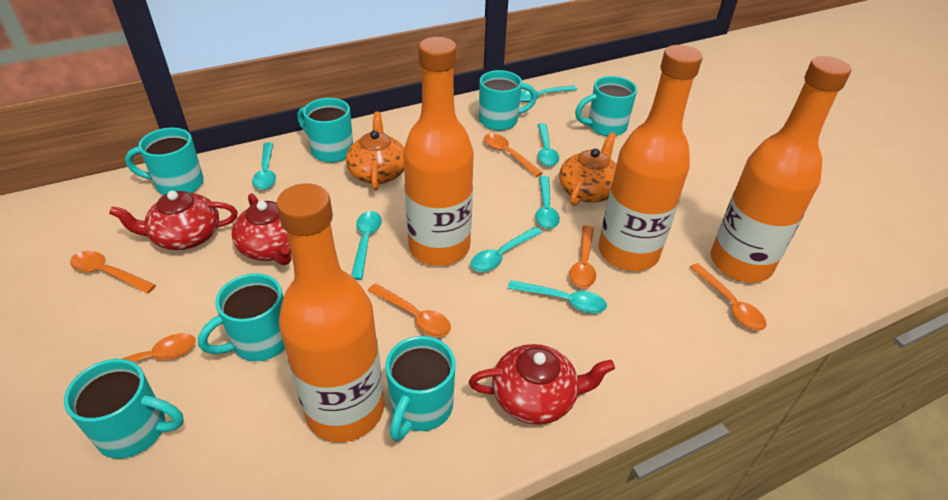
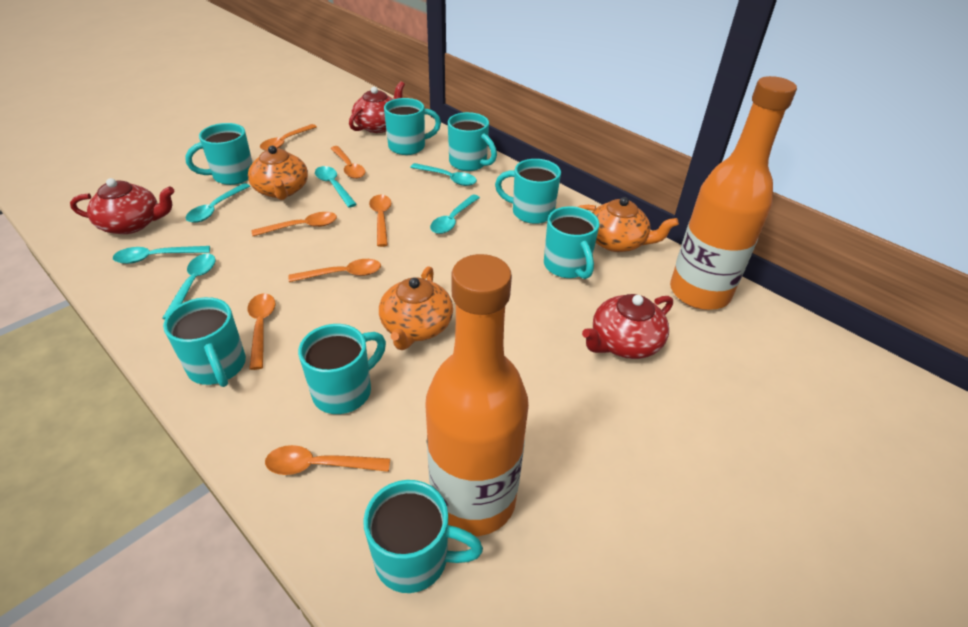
orange bottle: 4 -> 2
orange spoon: 6 -> 7
orange teapot: 2 -> 3
turquoise mug: 7 -> 8
turquoise spoon: 7 -> 6

